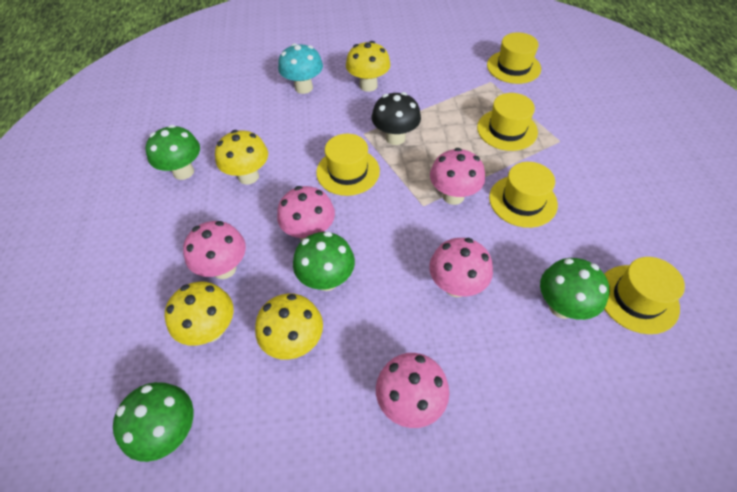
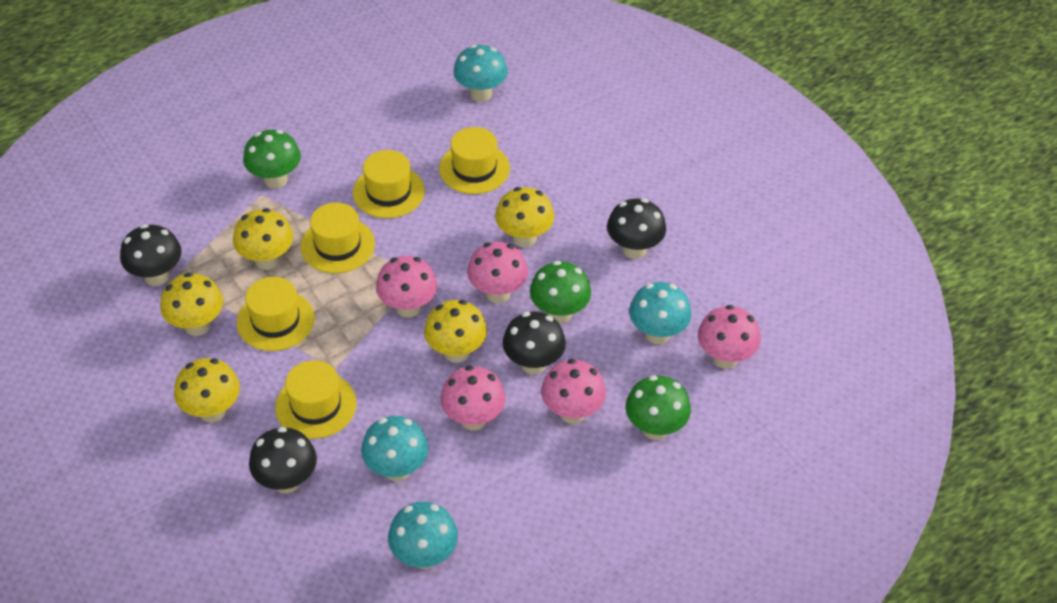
black mushroom: 1 -> 4
green mushroom: 4 -> 3
turquoise mushroom: 1 -> 4
yellow mushroom: 4 -> 5

